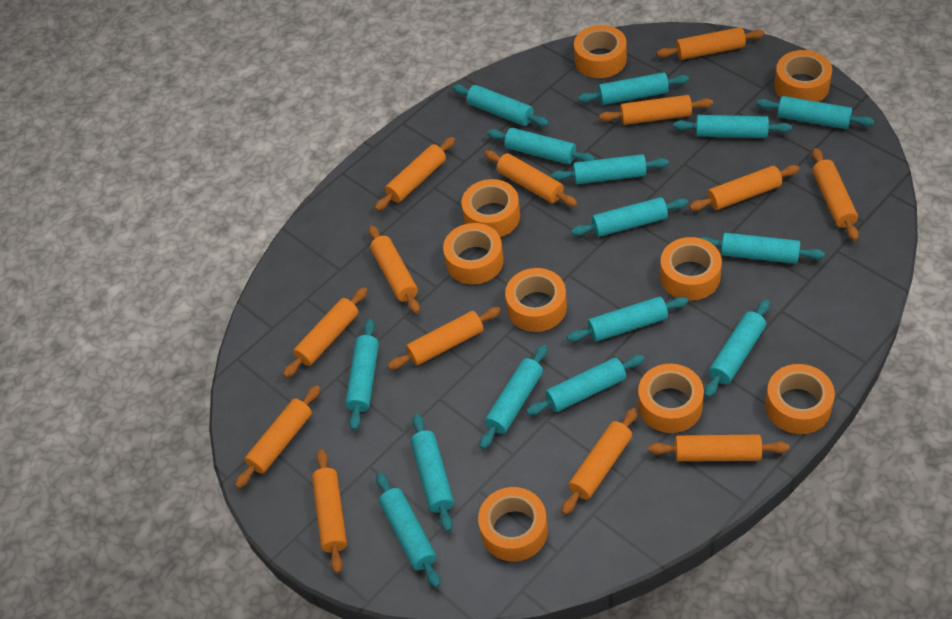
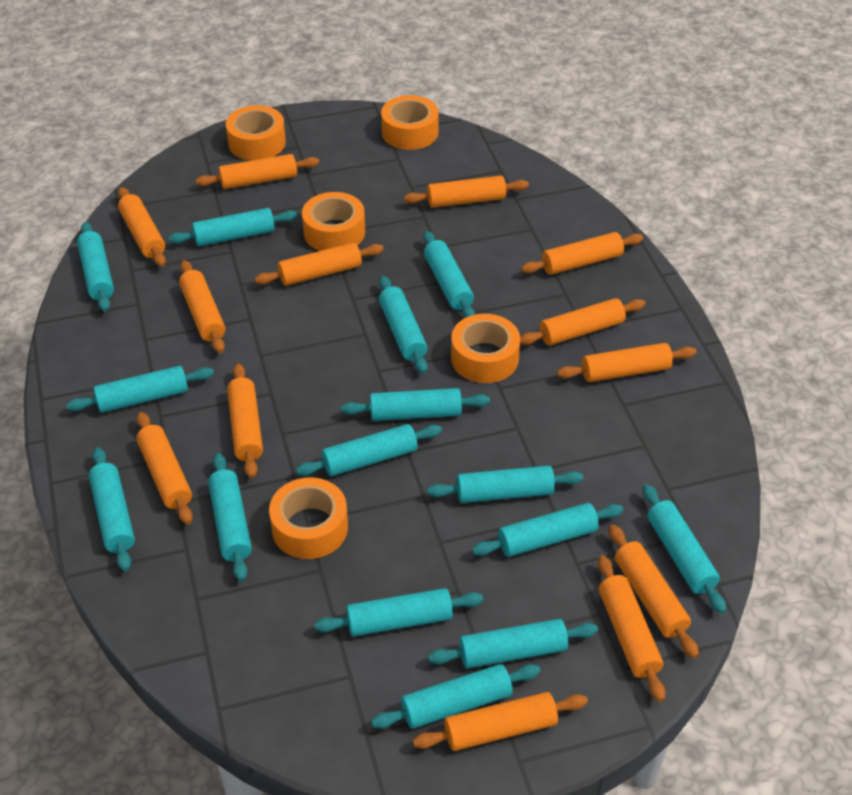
orange tape: 9 -> 5

